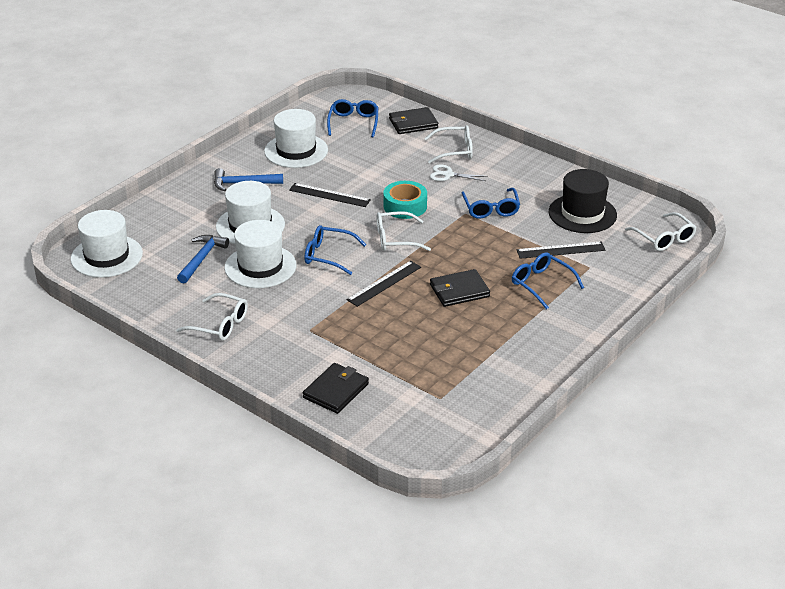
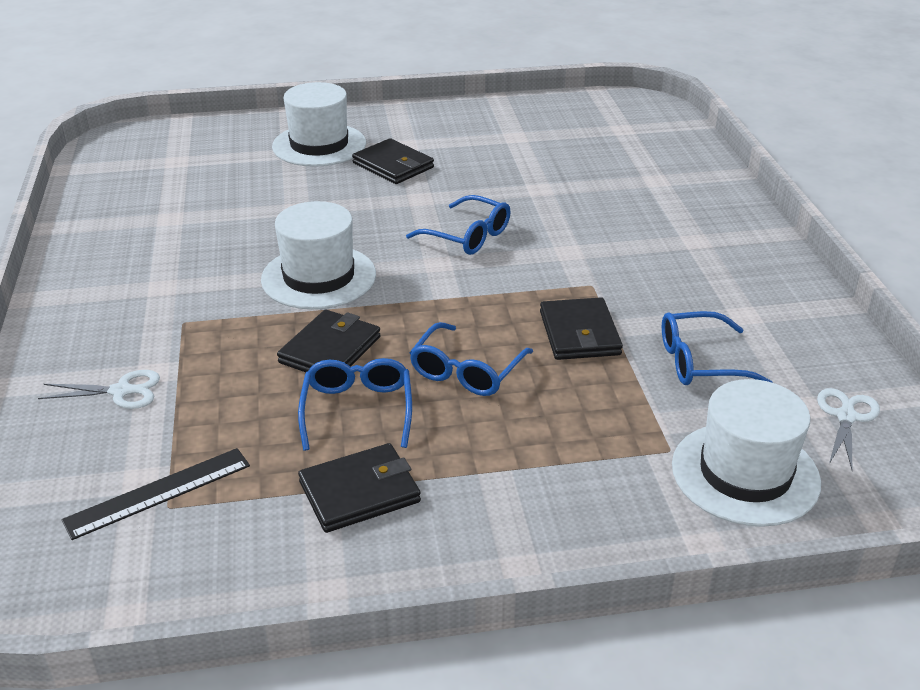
black hat: 1 -> 0
black ruler: 3 -> 1
black wallet: 3 -> 4
blue hammer: 2 -> 0
turquoise tape: 1 -> 0
white glasses: 4 -> 0
white hat: 4 -> 3
white scissors: 1 -> 2

